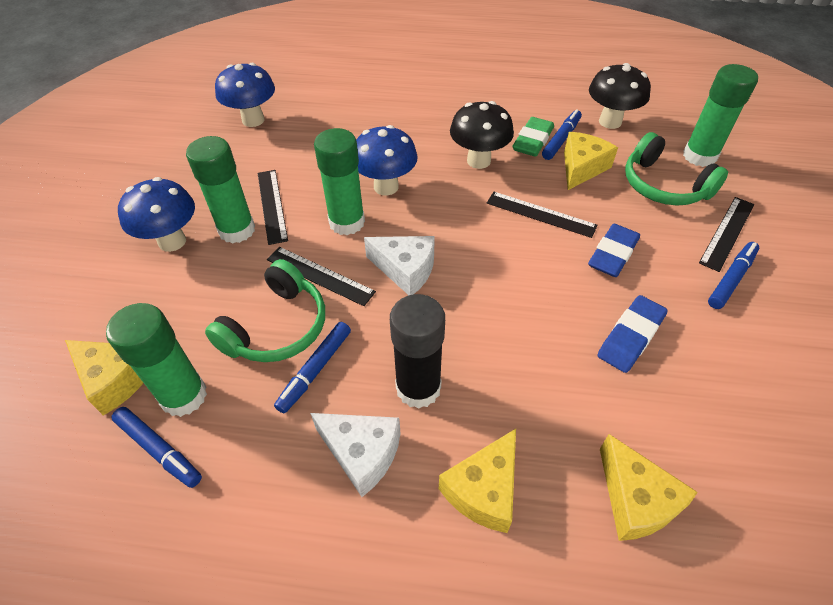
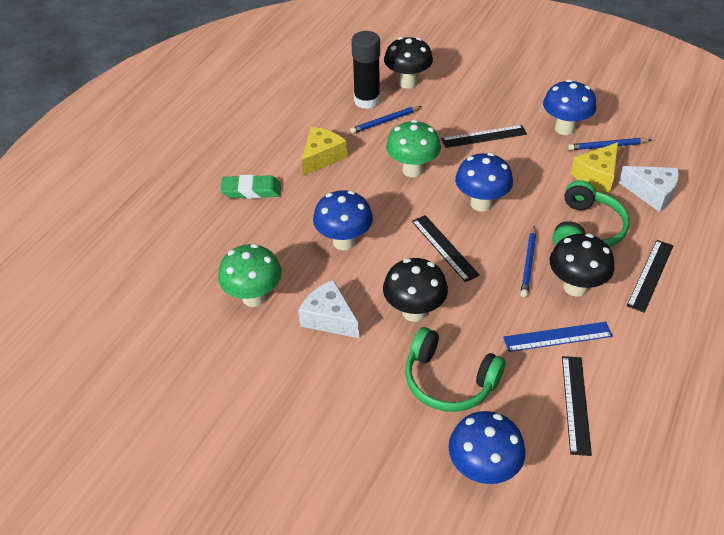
black mushroom: 2 -> 3
blue eraser: 2 -> 0
blue marker: 4 -> 0
blue mushroom: 3 -> 4
blue pencil: 0 -> 3
blue ruler: 0 -> 1
green glue stick: 4 -> 0
green mushroom: 0 -> 2
yellow cheese: 4 -> 2

